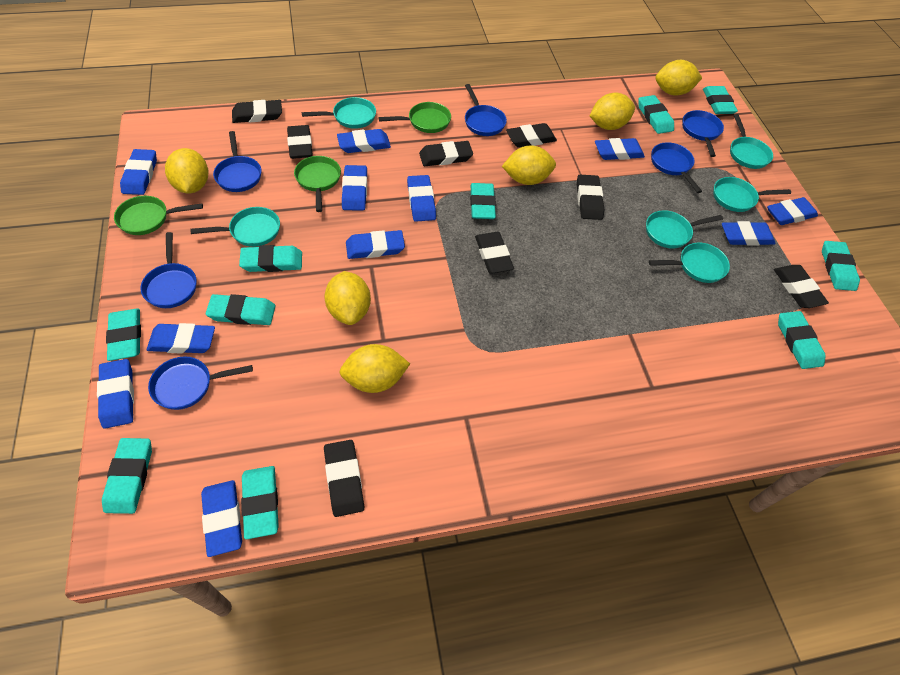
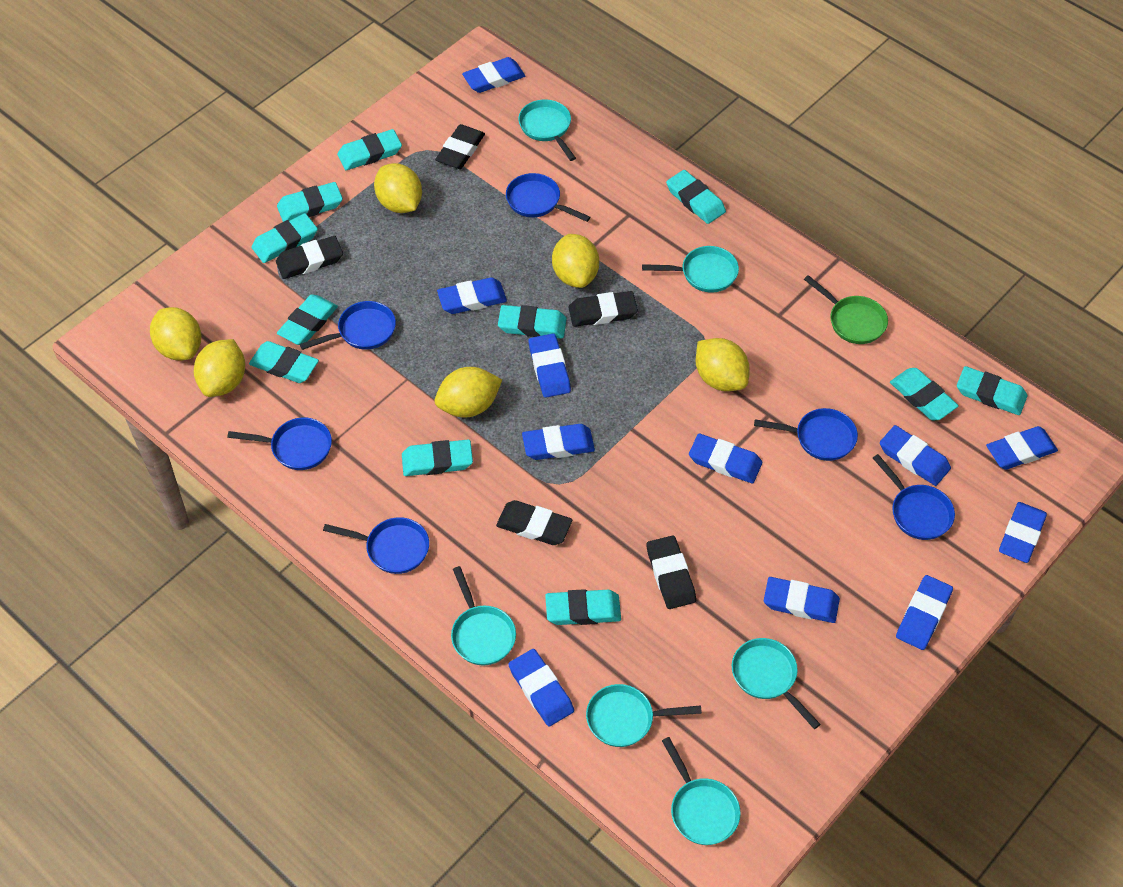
black eraser: 8 -> 5
green pan: 3 -> 1
turquoise eraser: 10 -> 11

